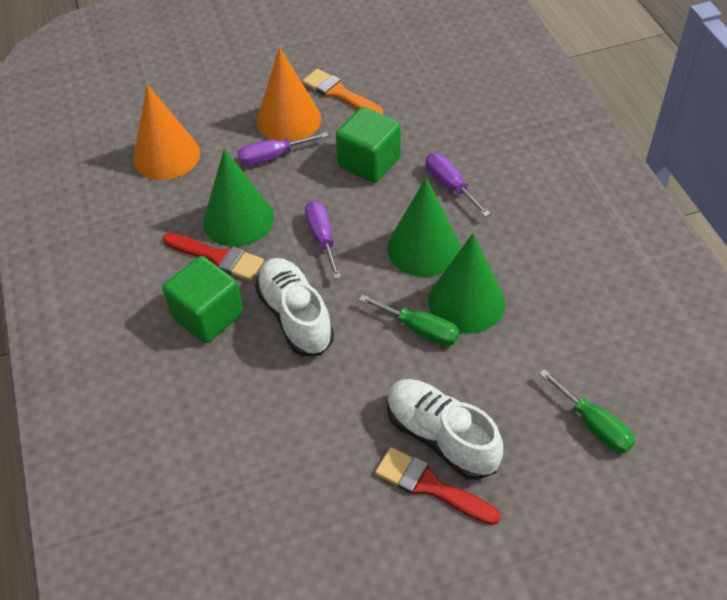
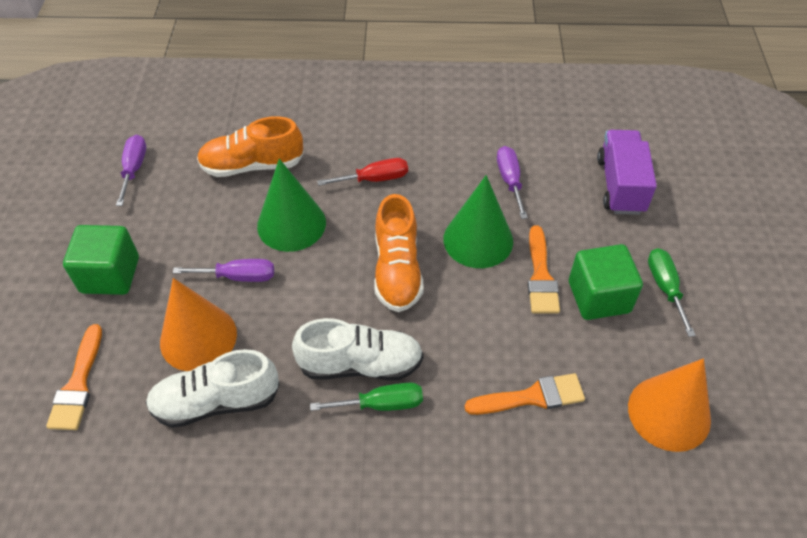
green cone: 3 -> 2
orange brush: 1 -> 3
orange shoe: 0 -> 2
purple truck: 0 -> 1
red brush: 2 -> 0
red screwdriver: 0 -> 1

